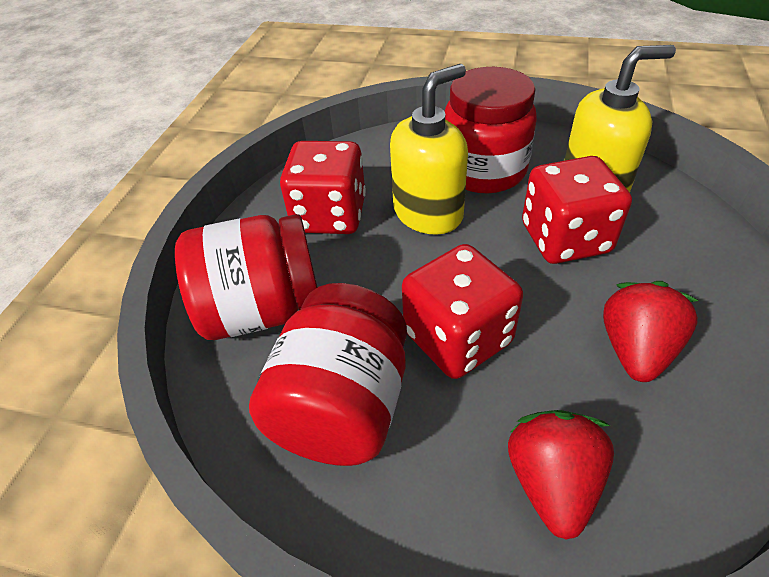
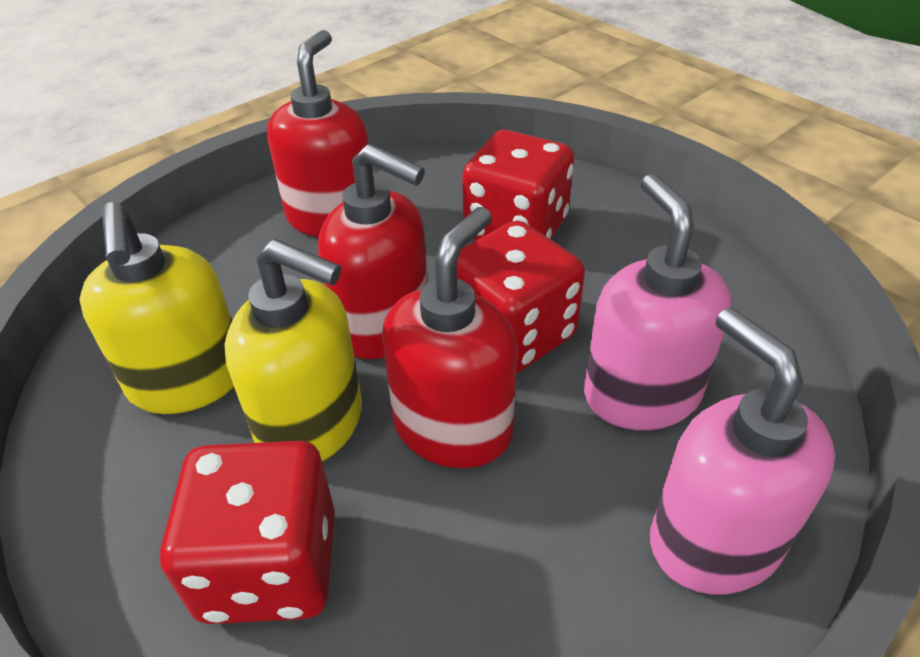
pink soap dispenser: 0 -> 2
red jar: 3 -> 0
red soap dispenser: 0 -> 3
red strawberry: 2 -> 0

